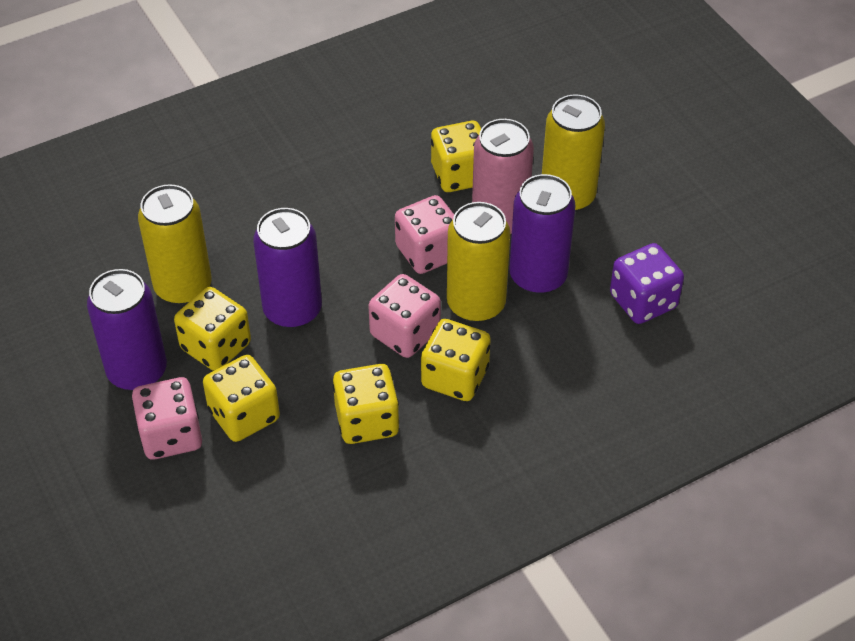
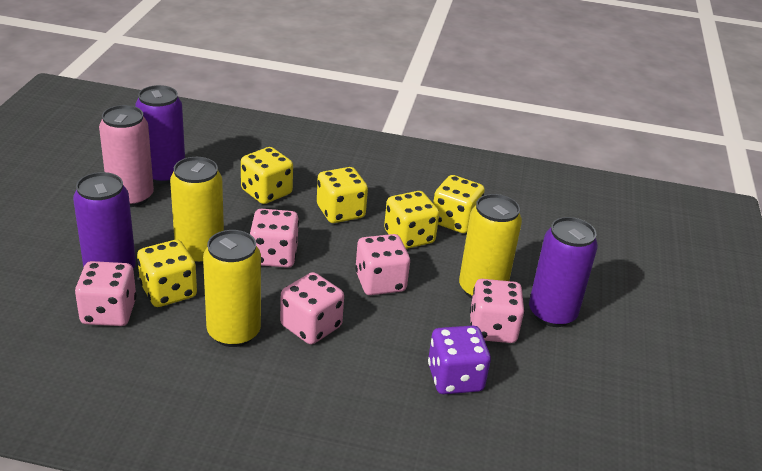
pink dice: 3 -> 5

